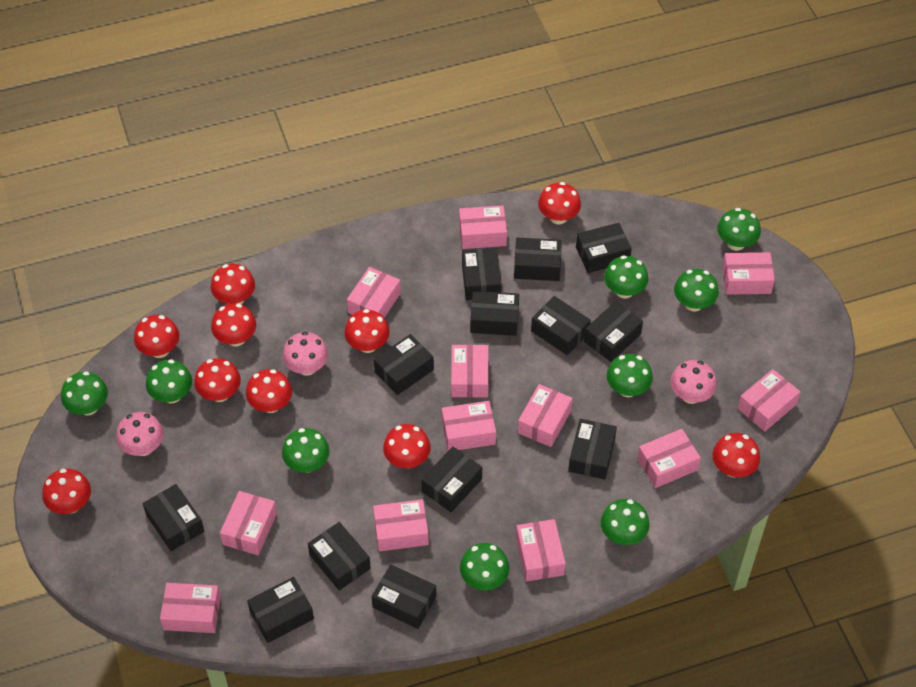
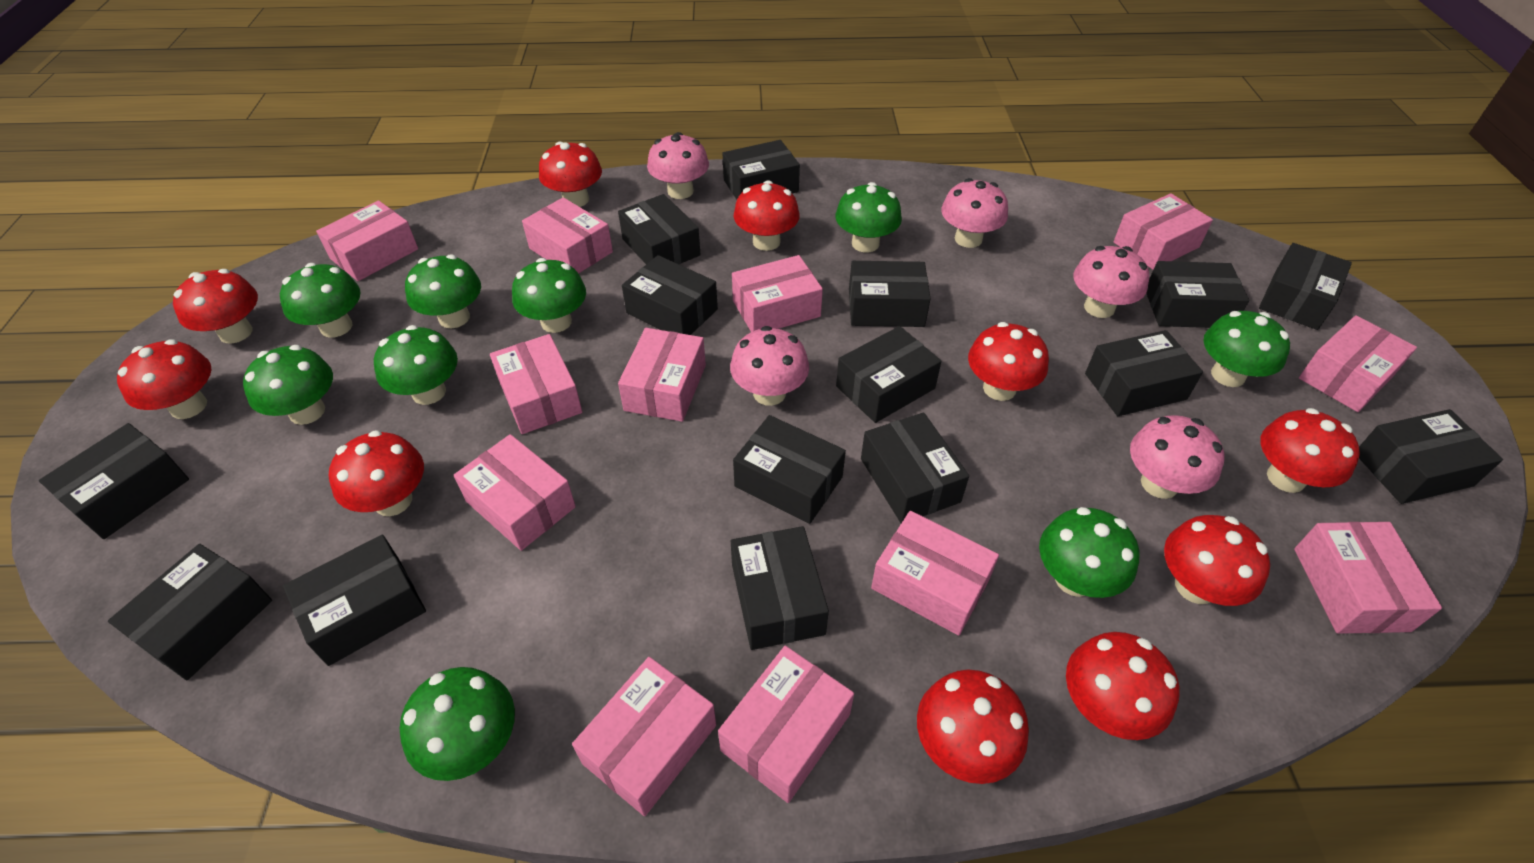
black box: 13 -> 15
pink mushroom: 3 -> 5

